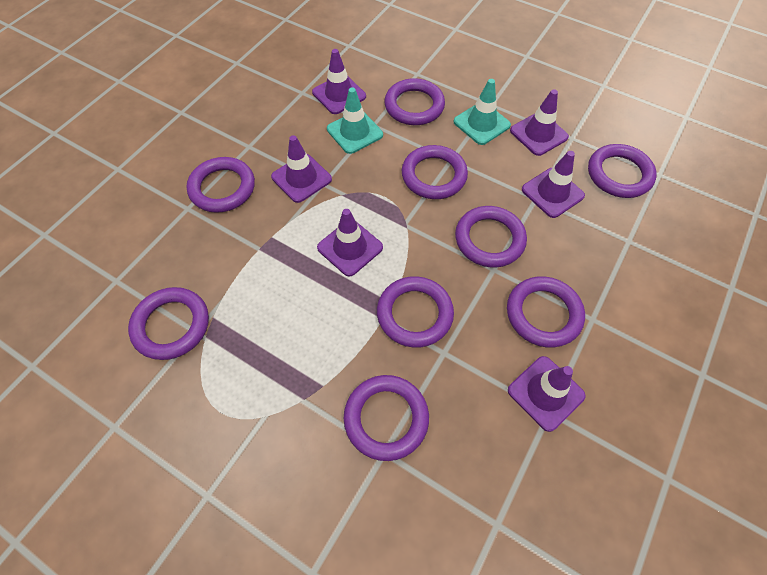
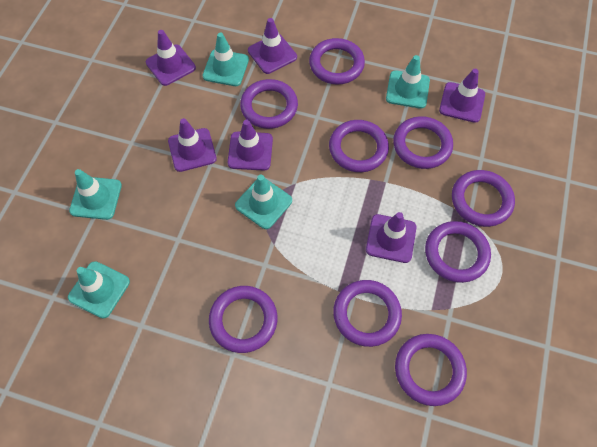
turquoise traffic cone: 2 -> 5

